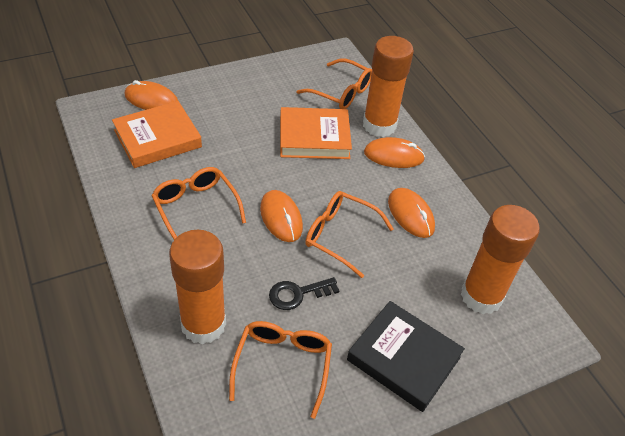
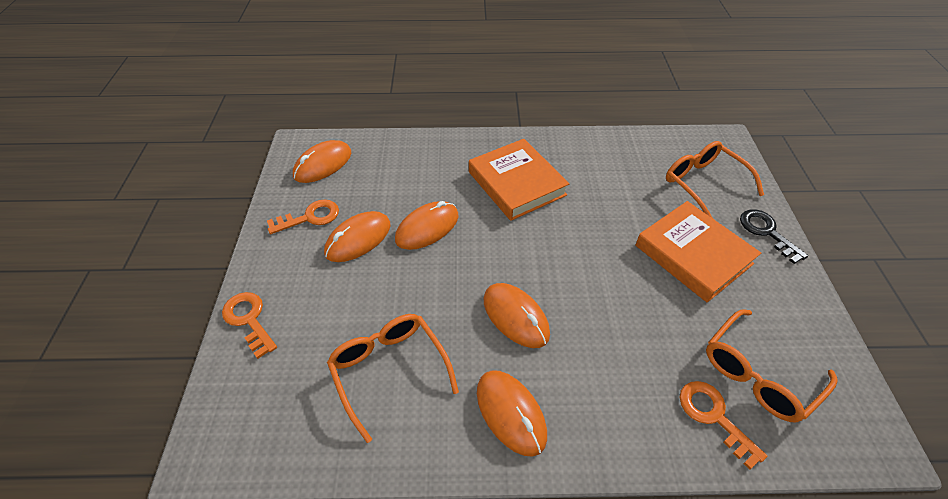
black book: 1 -> 0
orange glasses: 4 -> 3
orange glue stick: 3 -> 0
orange key: 0 -> 3
orange mouse: 4 -> 5

